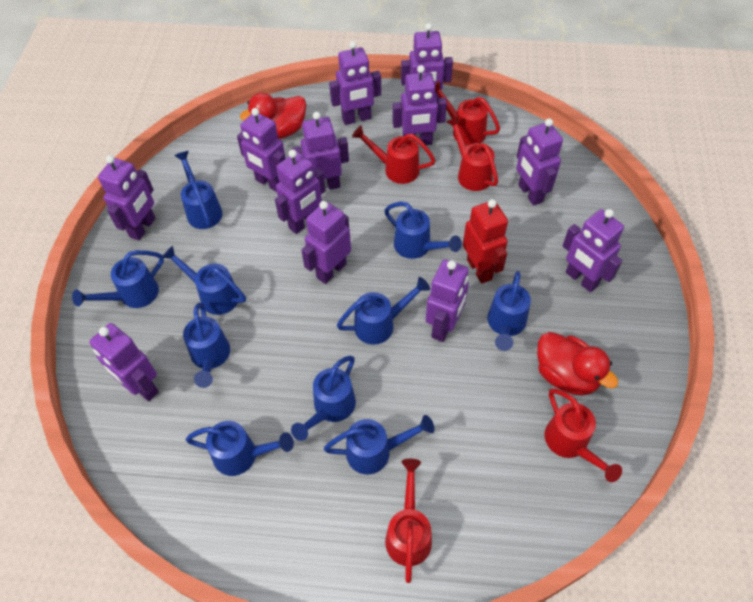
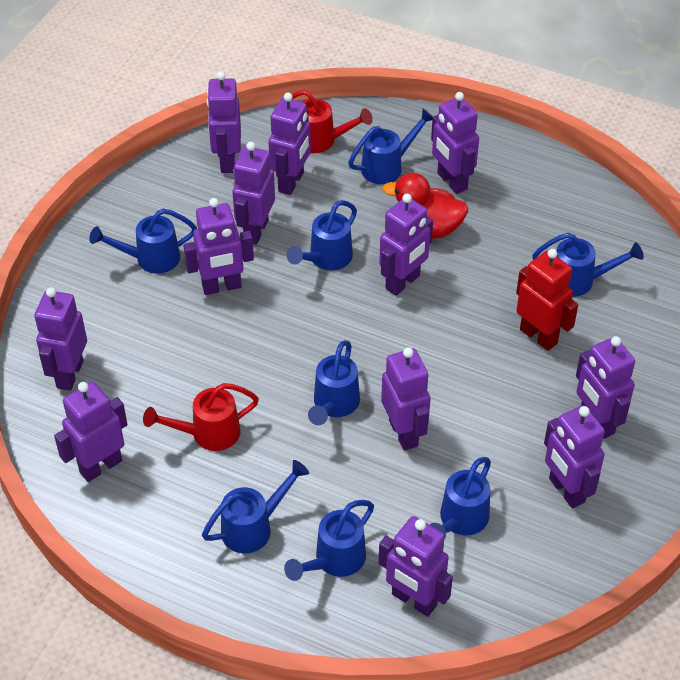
blue watering can: 10 -> 8
red duck: 2 -> 1
red watering can: 5 -> 2

